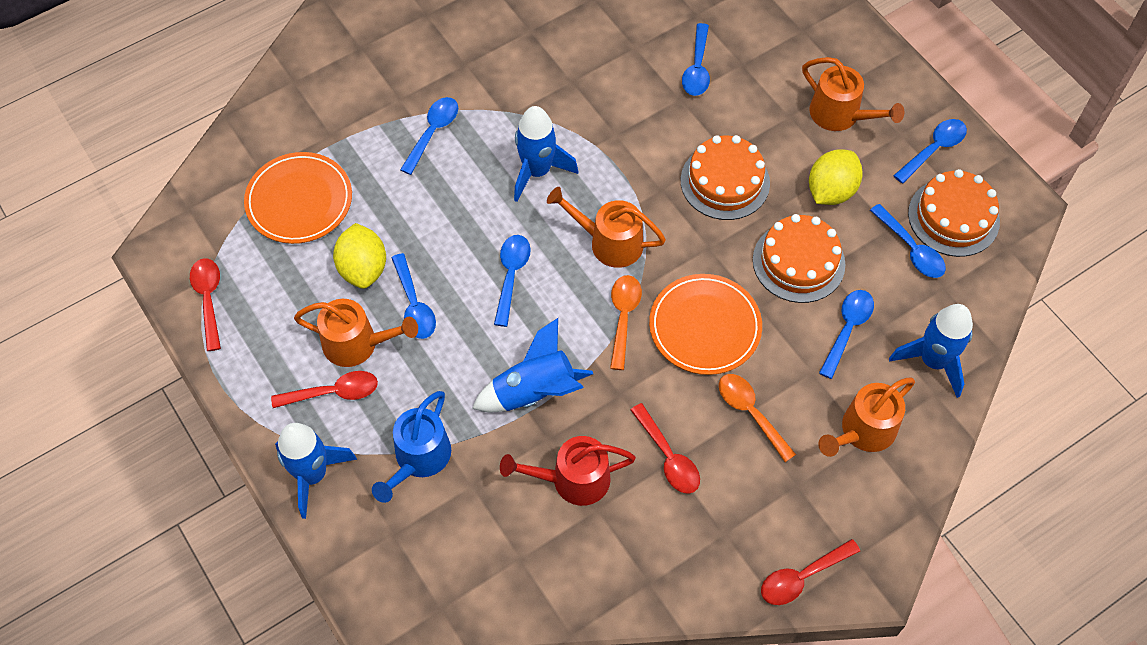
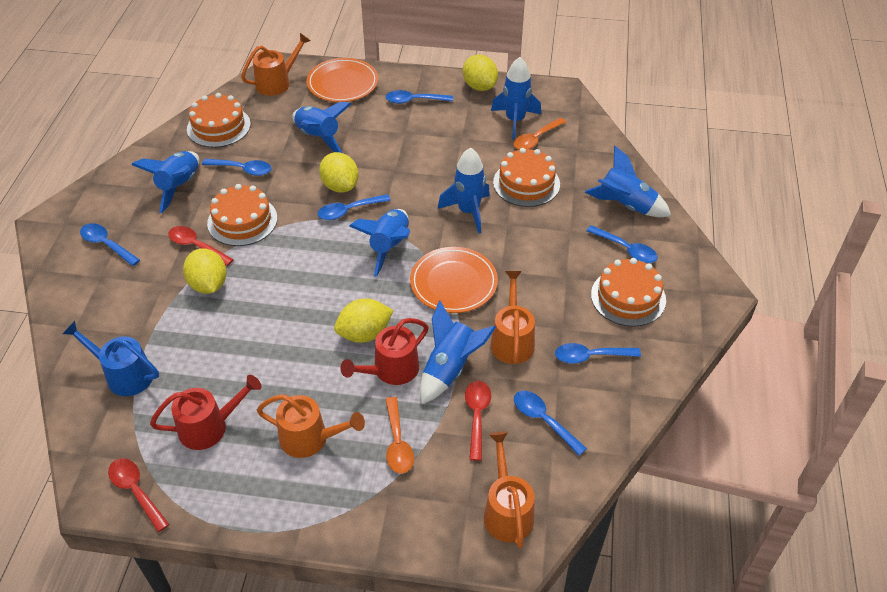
blue rocket: 4 -> 7
orange cake: 3 -> 4
red spoon: 4 -> 3
red watering can: 1 -> 2
yellow lemon: 2 -> 4

